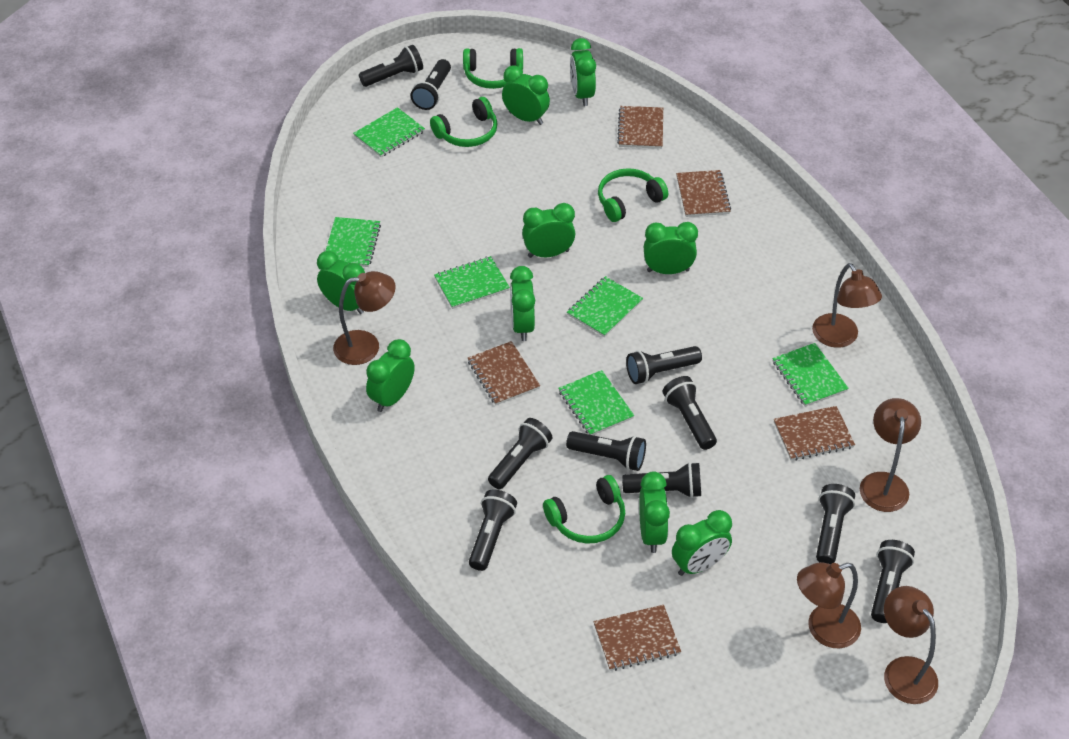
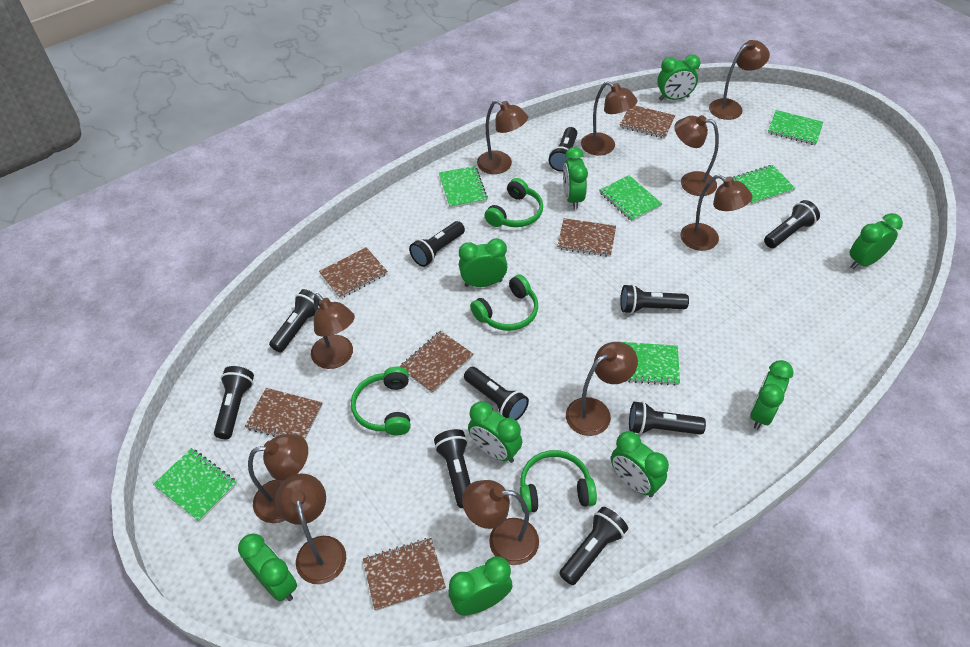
brown lamp: 5 -> 10
brown notebook: 5 -> 6

